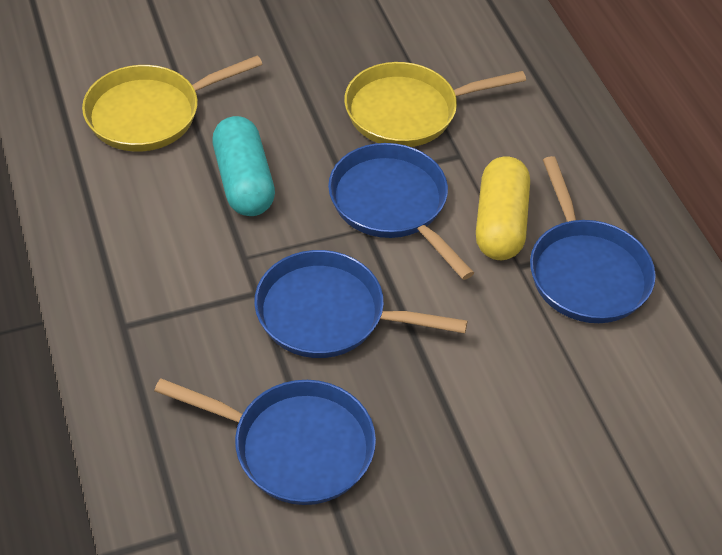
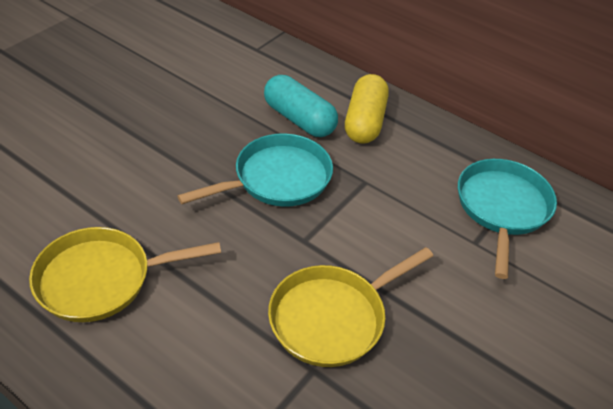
blue pan: 4 -> 0
turquoise pan: 0 -> 2

